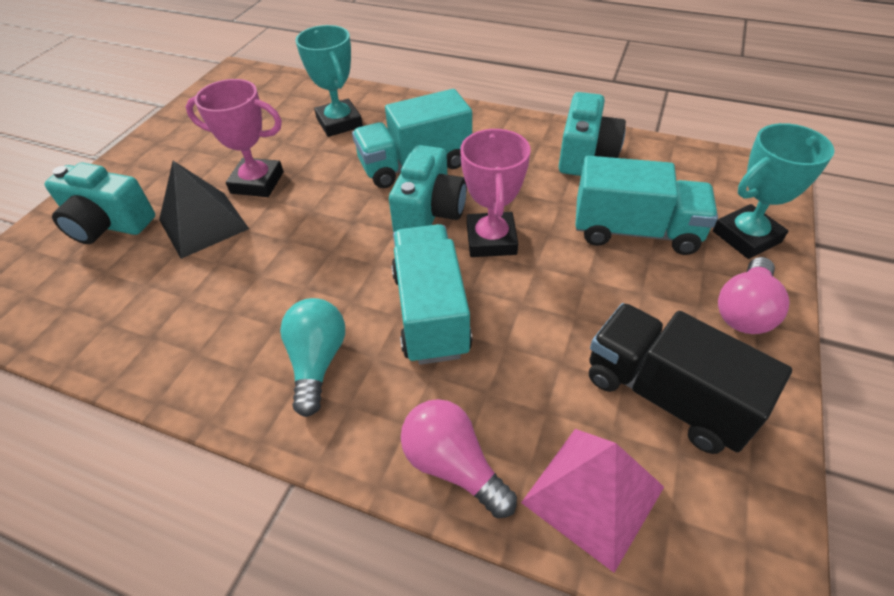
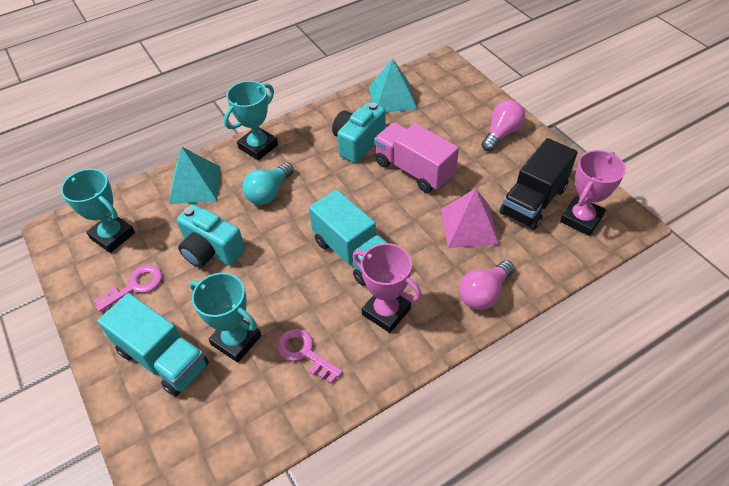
black pyramid: 1 -> 0
pink key: 0 -> 2
pink truck: 0 -> 1
turquoise camera: 3 -> 2
turquoise pyramid: 0 -> 2
turquoise trophy: 2 -> 3
turquoise truck: 3 -> 2

